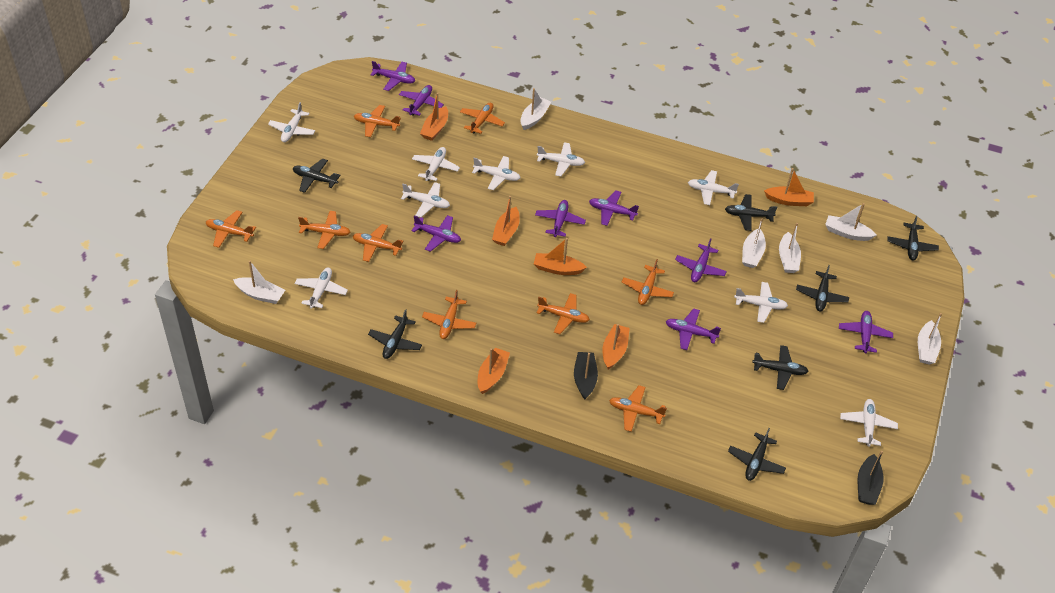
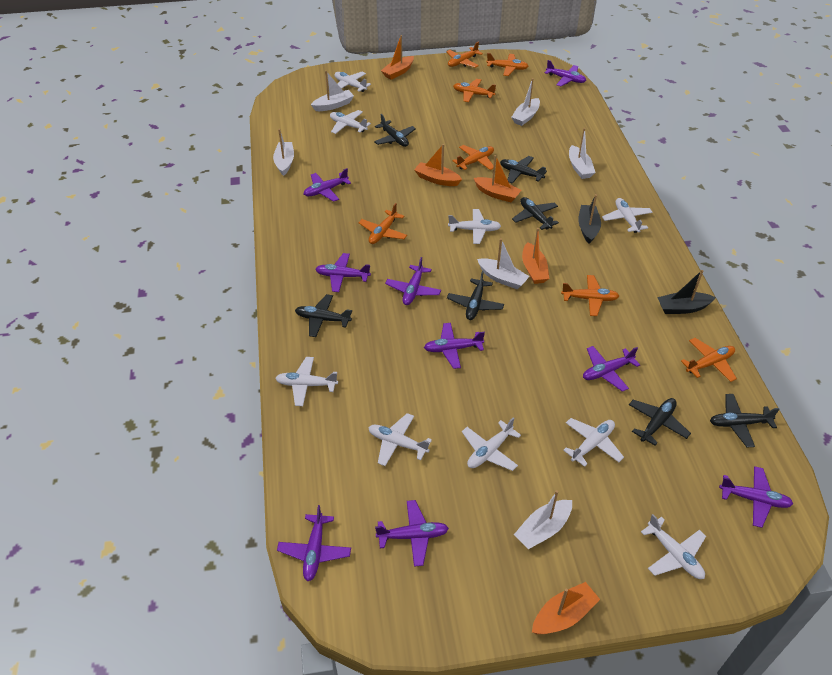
orange boat: 6 -> 5
orange plane: 9 -> 7
purple plane: 8 -> 9

